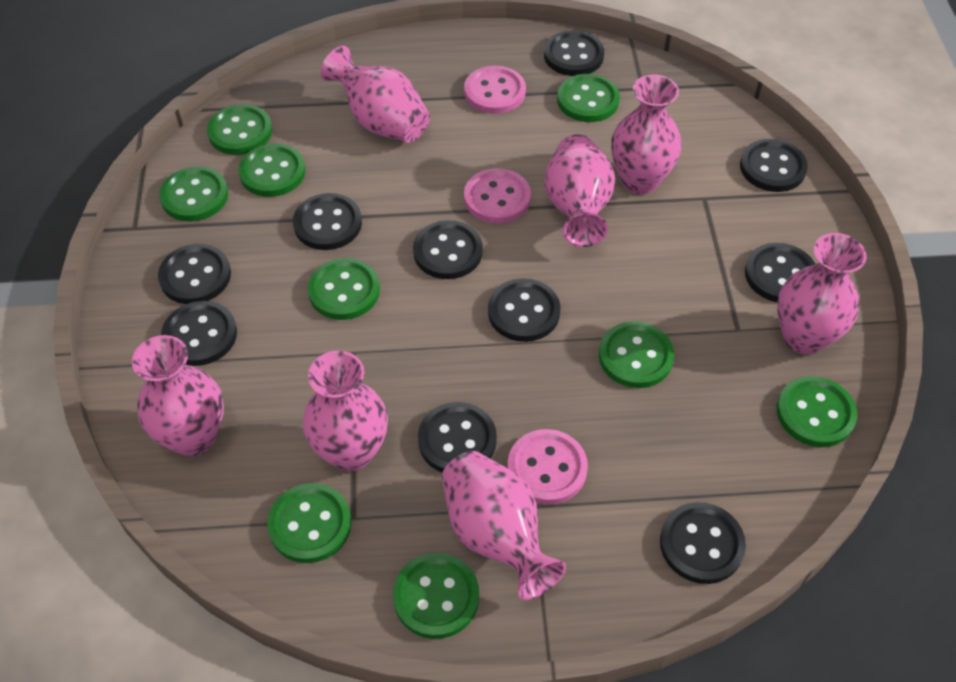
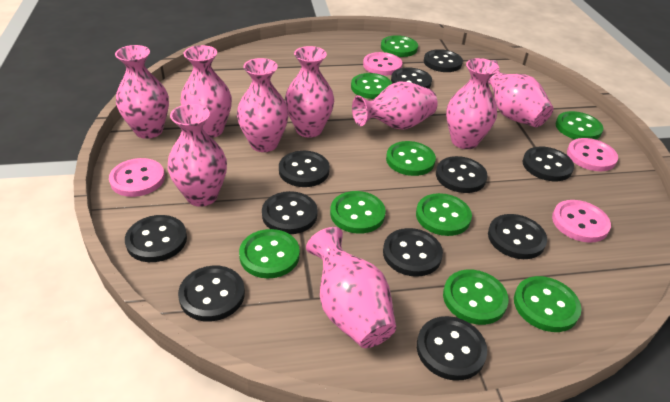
black button: 10 -> 11
pink button: 3 -> 4
pink vase: 7 -> 9

